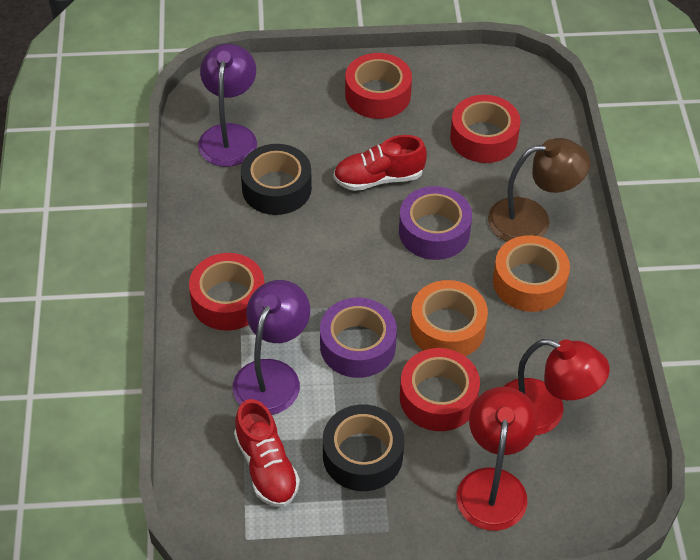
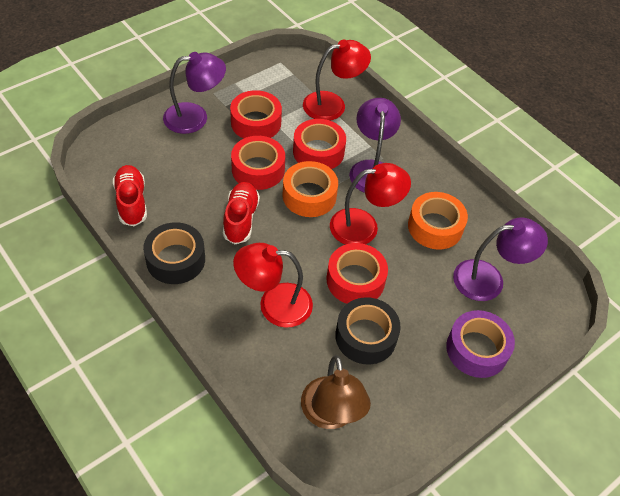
purple lamp: 2 -> 3
purple tape: 2 -> 1
red lamp: 2 -> 3

